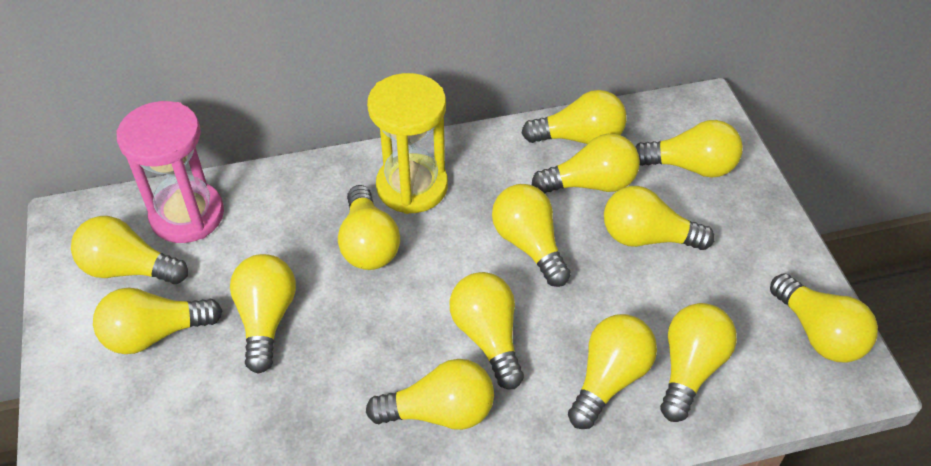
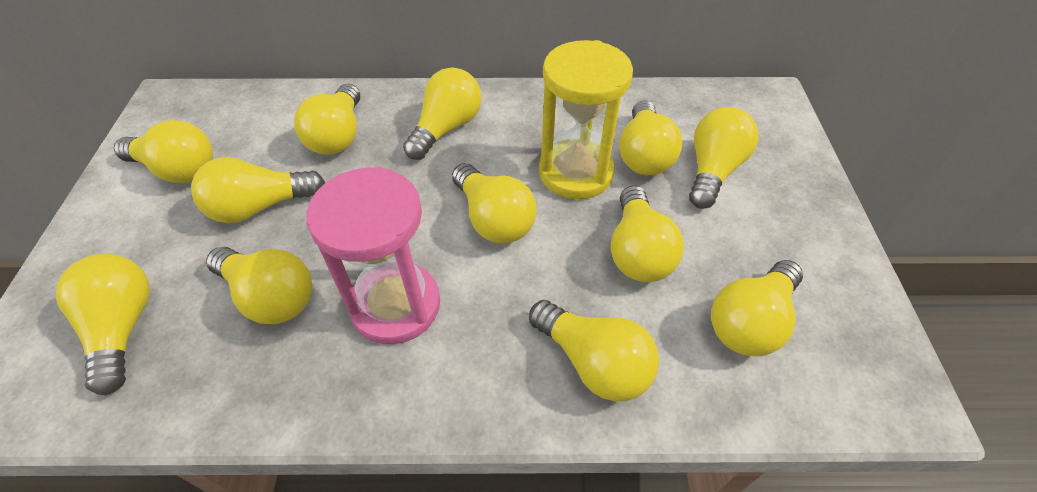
yellow light bulb: 14 -> 12

